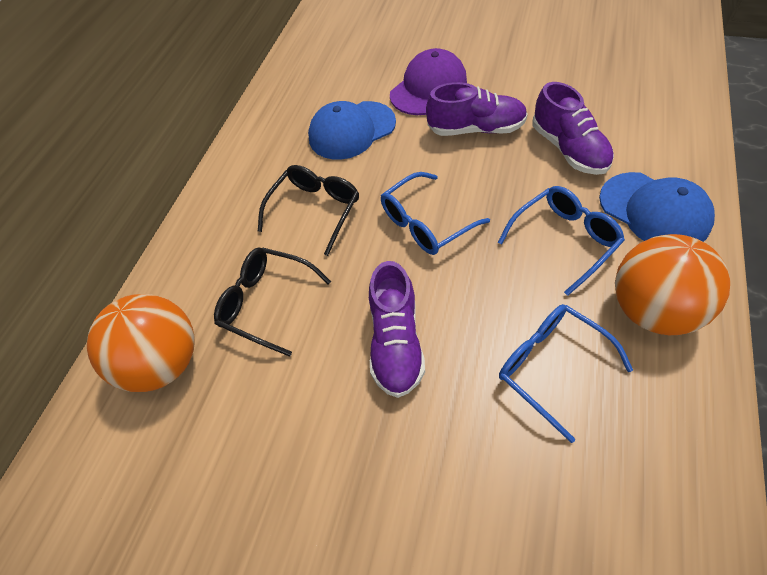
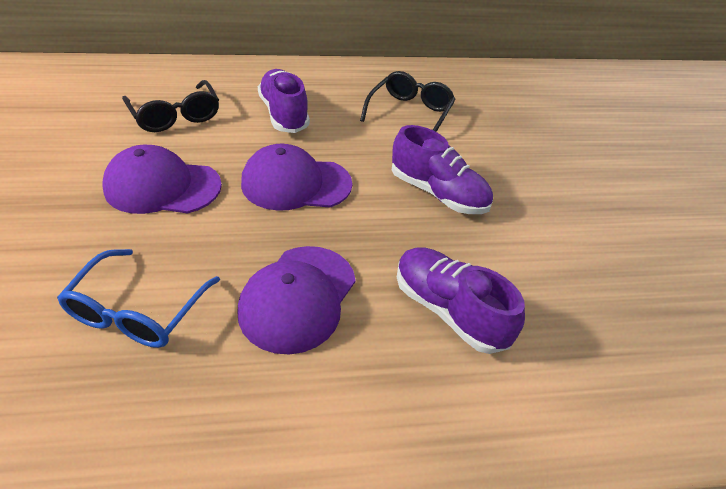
blue cap: 2 -> 0
blue glasses: 3 -> 1
orange ball: 2 -> 0
purple cap: 1 -> 3

